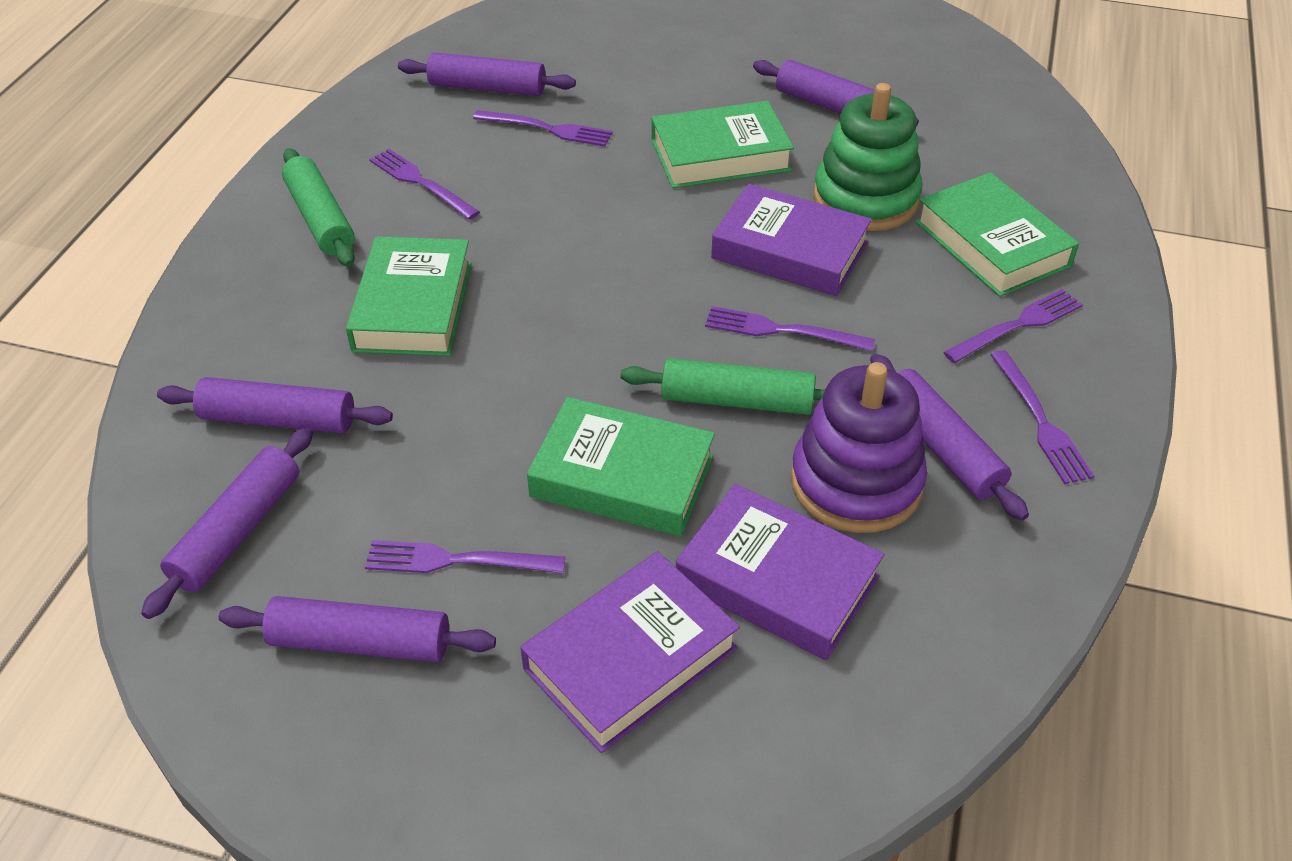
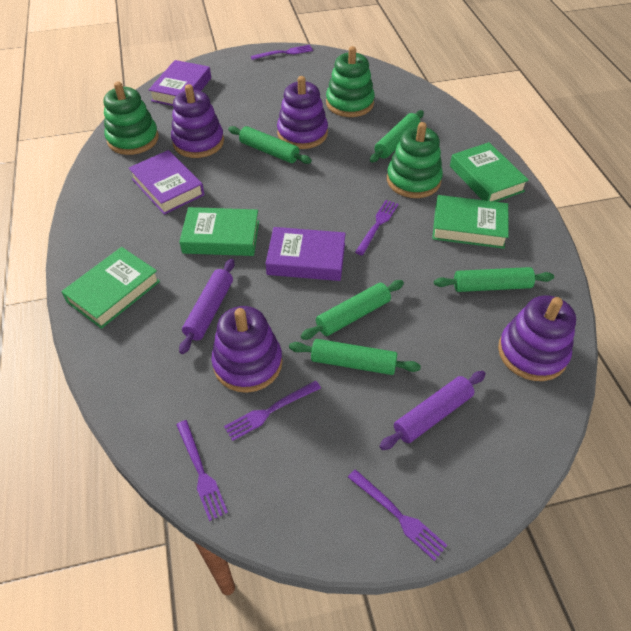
green rolling pin: 2 -> 5
green stacking toy: 1 -> 3
purple fork: 6 -> 5
purple rolling pin: 6 -> 2
purple stacking toy: 1 -> 4

